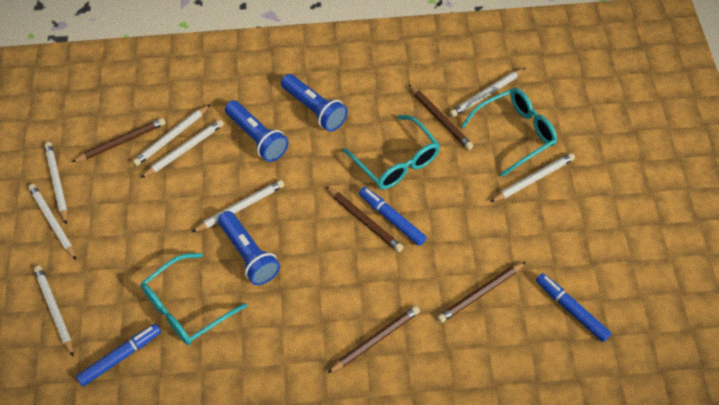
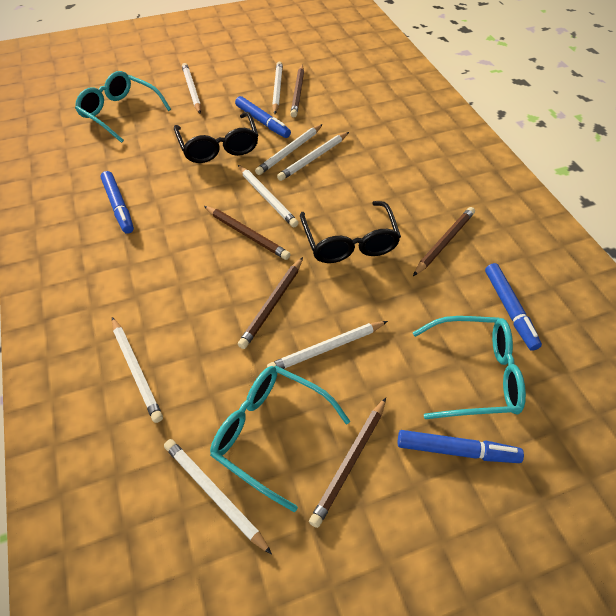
black glasses: 0 -> 2
blue flashlight: 3 -> 0
blue marker: 3 -> 4

